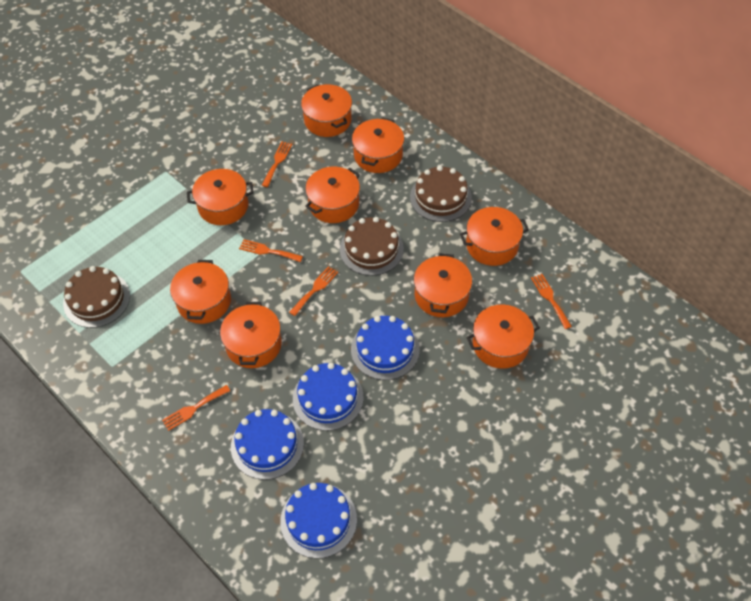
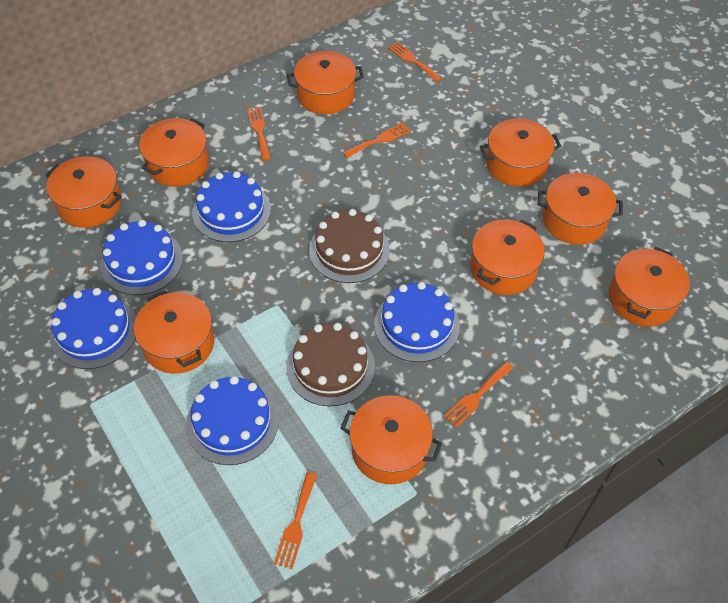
blue cake: 4 -> 5
brown cake: 3 -> 2

